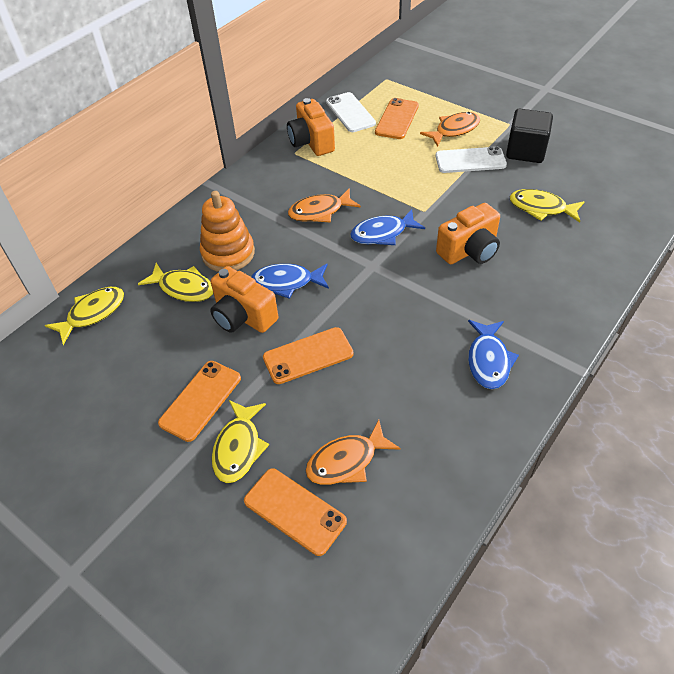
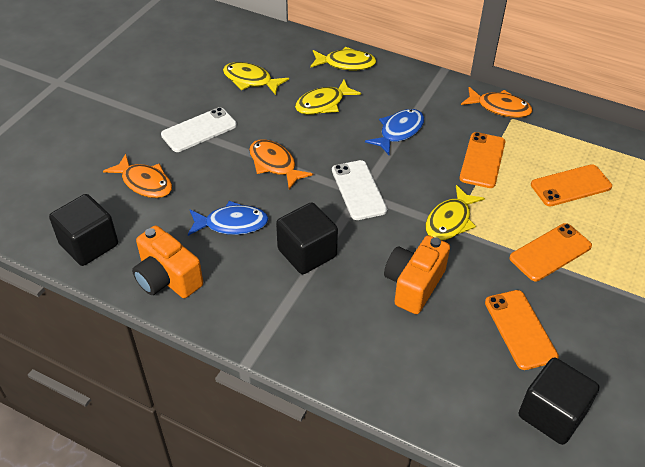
black cube: 1 -> 3
blue fish: 3 -> 2
orange camera: 3 -> 2
orange stacking toy: 1 -> 0

